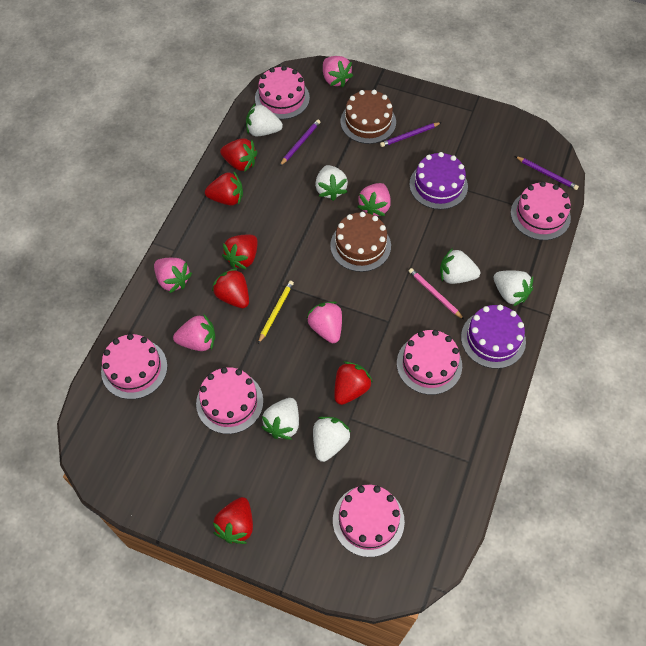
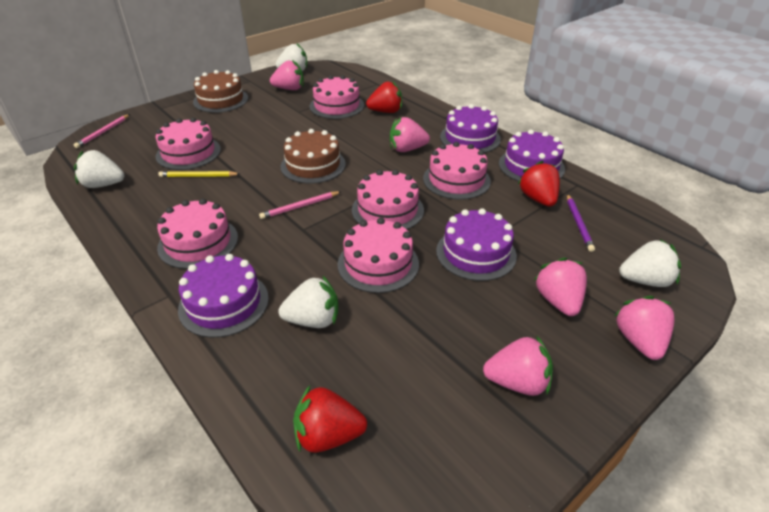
pink pencil: 1 -> 2
purple cake: 2 -> 4
purple pencil: 3 -> 1
red strawberry: 6 -> 3
white strawberry: 6 -> 4

